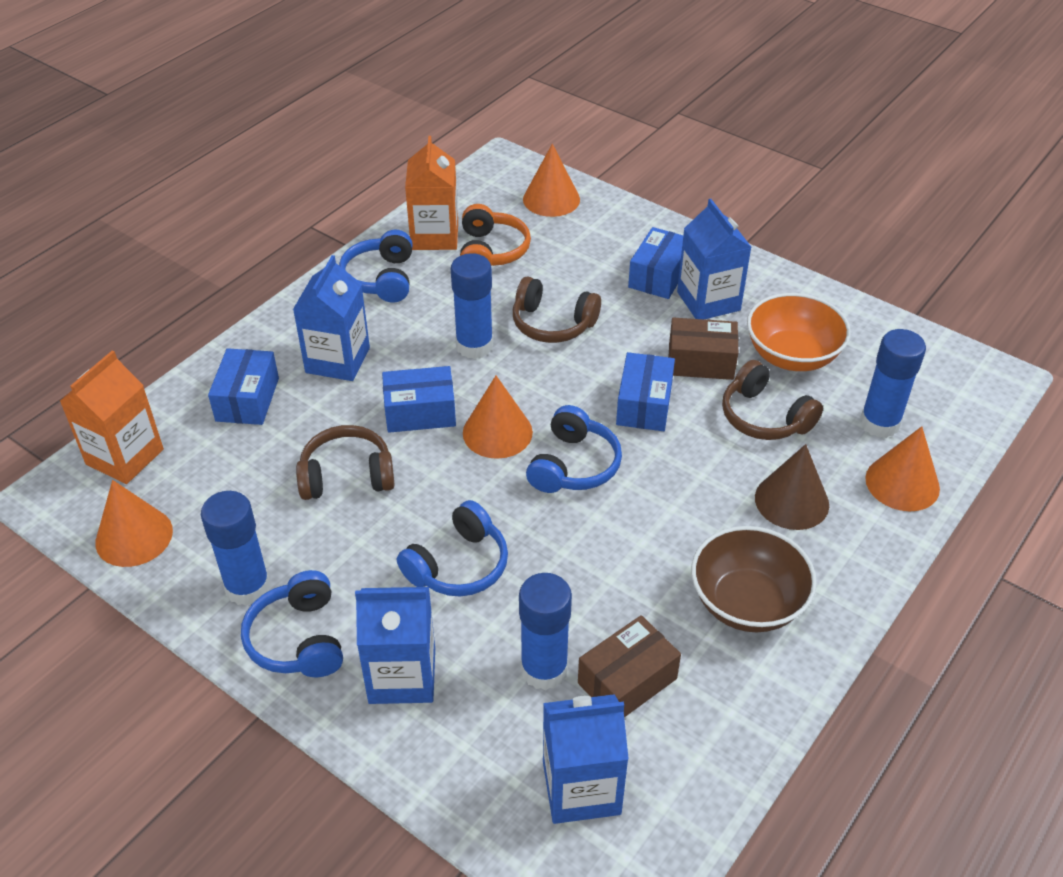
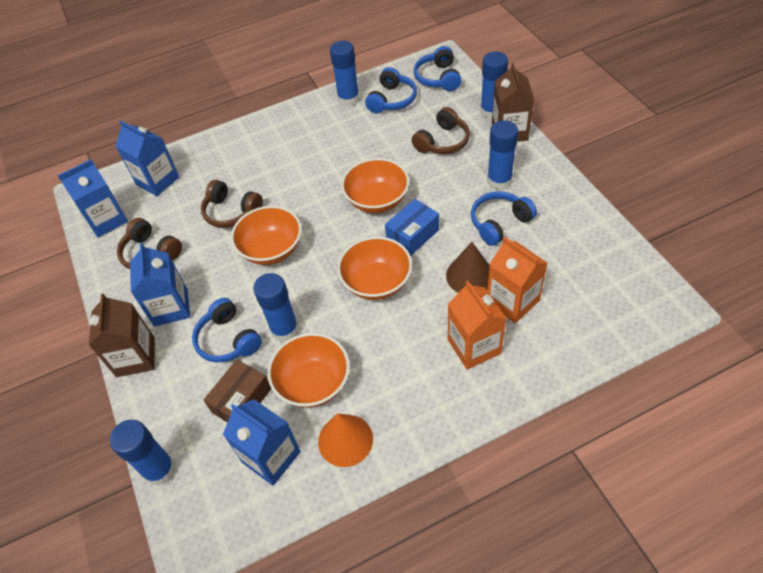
blue box: 4 -> 1
blue glue stick: 4 -> 5
brown bowl: 1 -> 0
brown box: 2 -> 1
brown carton: 0 -> 2
orange bowl: 1 -> 4
orange cone: 4 -> 1
orange headphones: 1 -> 0

